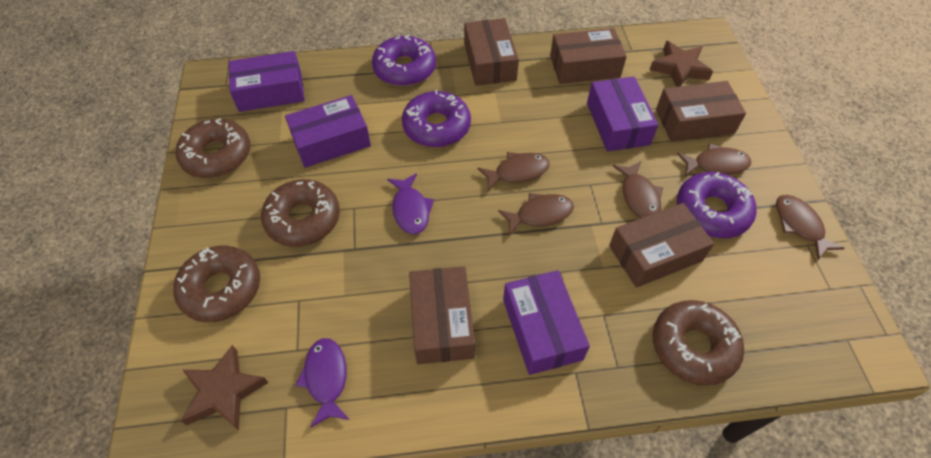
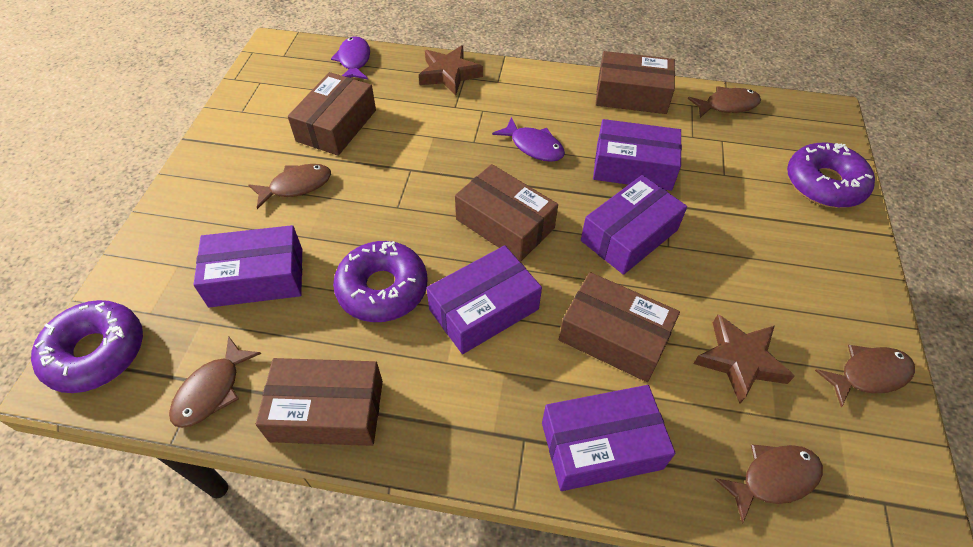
brown donut: 4 -> 0
purple box: 4 -> 5

